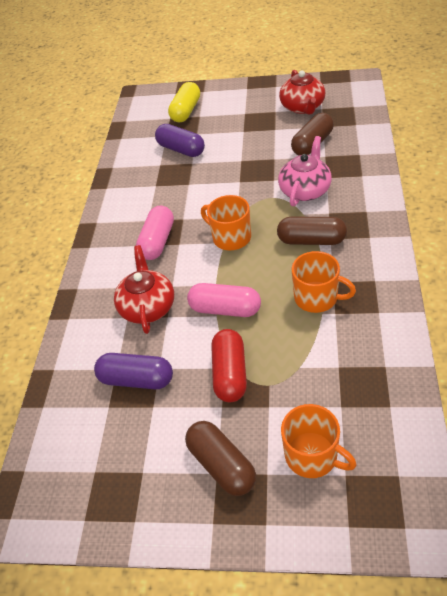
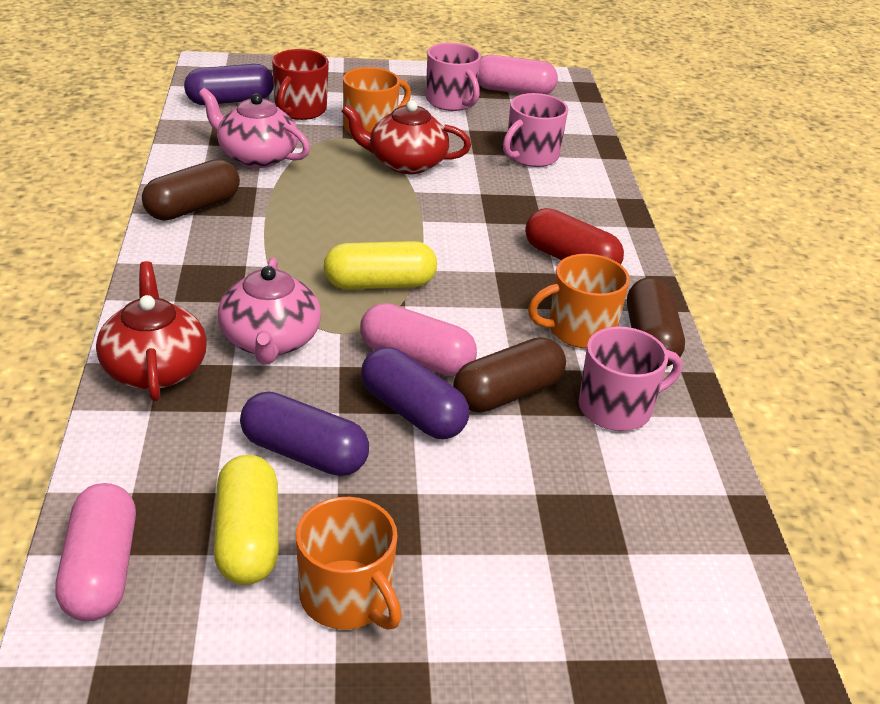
pink capsule: 2 -> 3
pink mug: 0 -> 3
pink teapot: 1 -> 2
purple capsule: 2 -> 3
red mug: 0 -> 1
yellow capsule: 1 -> 2

